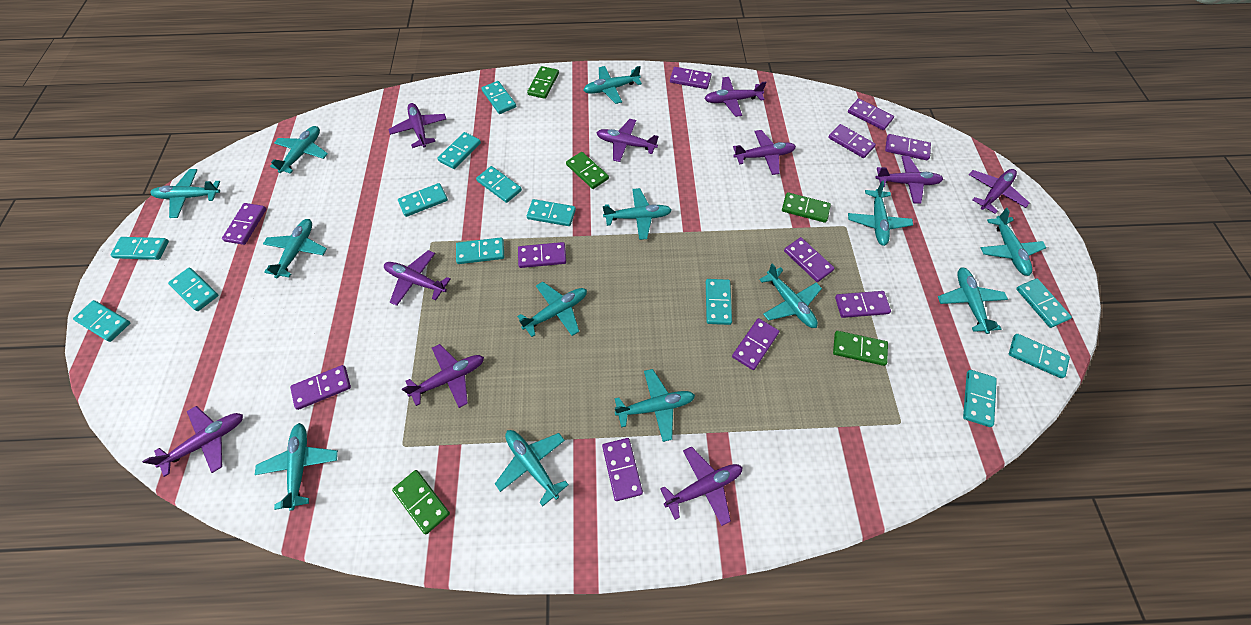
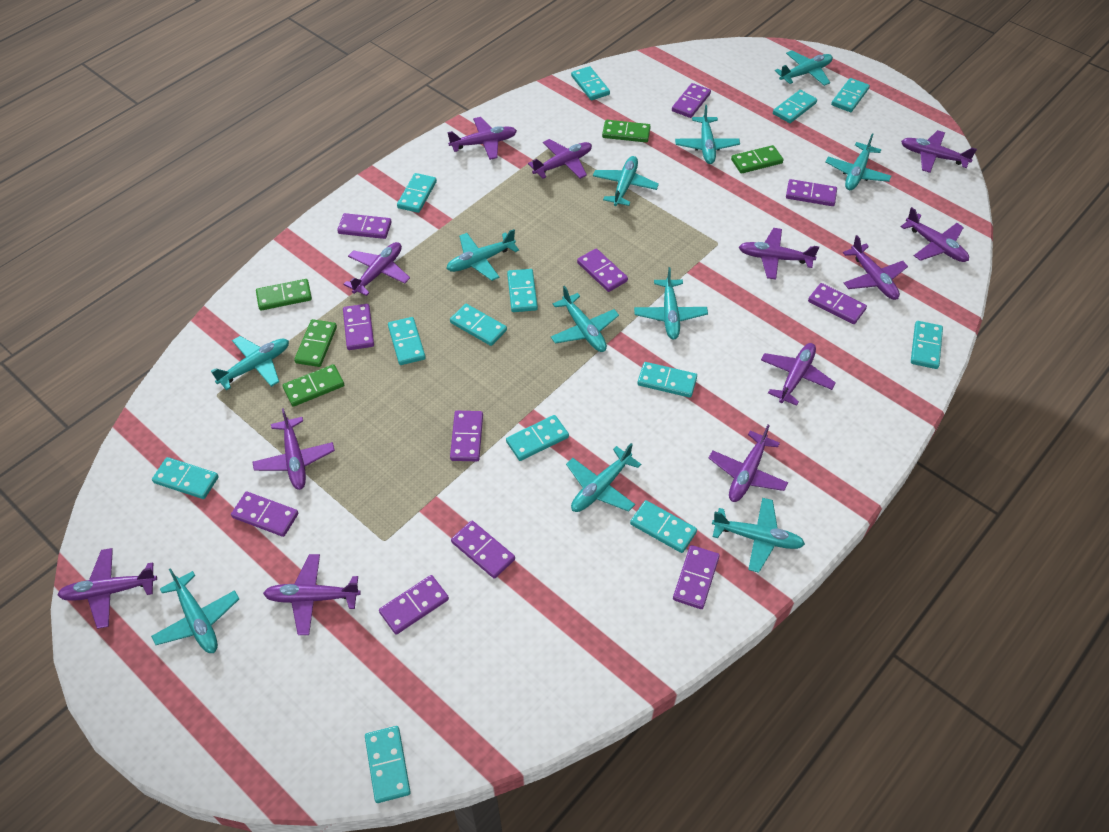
purple plane: 10 -> 12
turquoise plane: 13 -> 11

